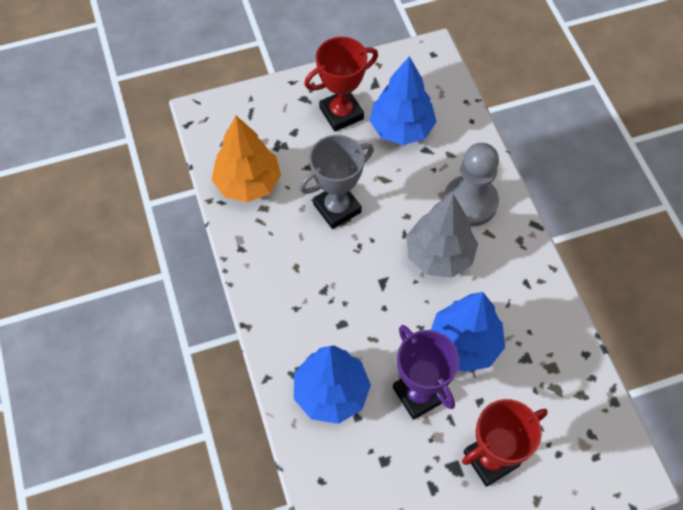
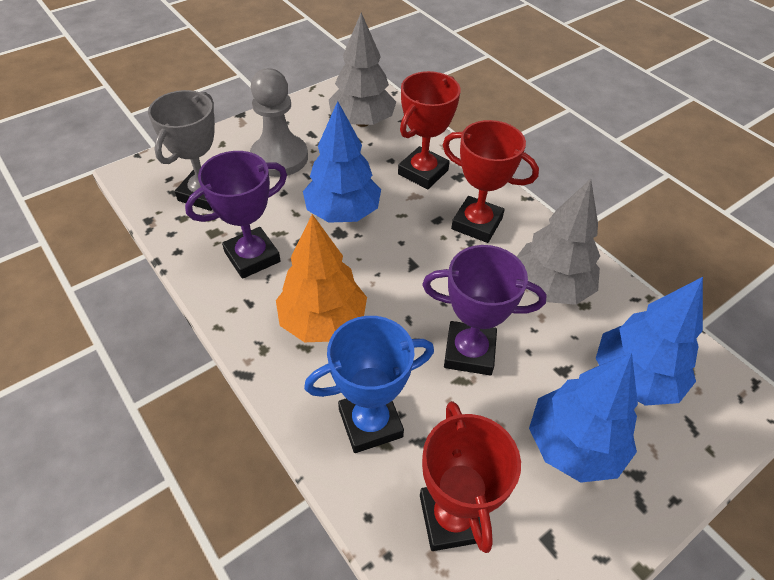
blue trophy: 0 -> 1
grey tree: 1 -> 2
purple trophy: 1 -> 2
red trophy: 2 -> 3

